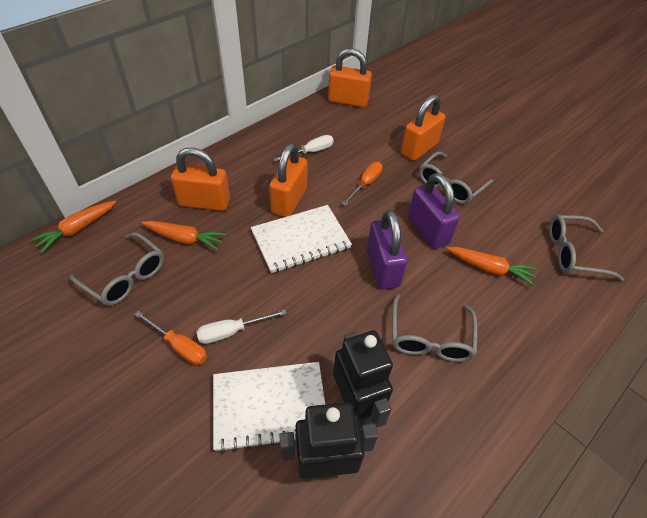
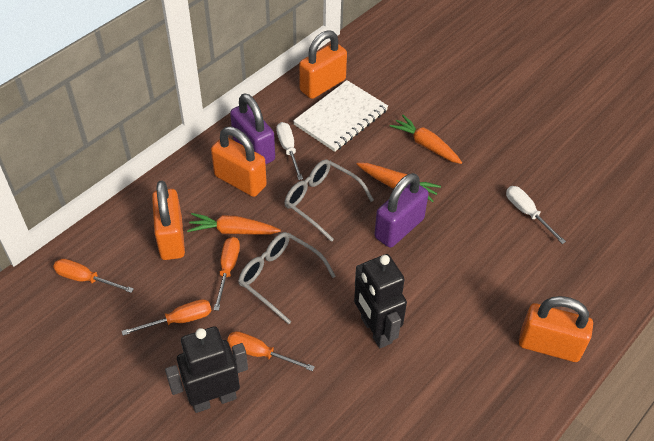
grey glasses: 4 -> 2
orange screwdriver: 2 -> 4
white notebook: 2 -> 1

